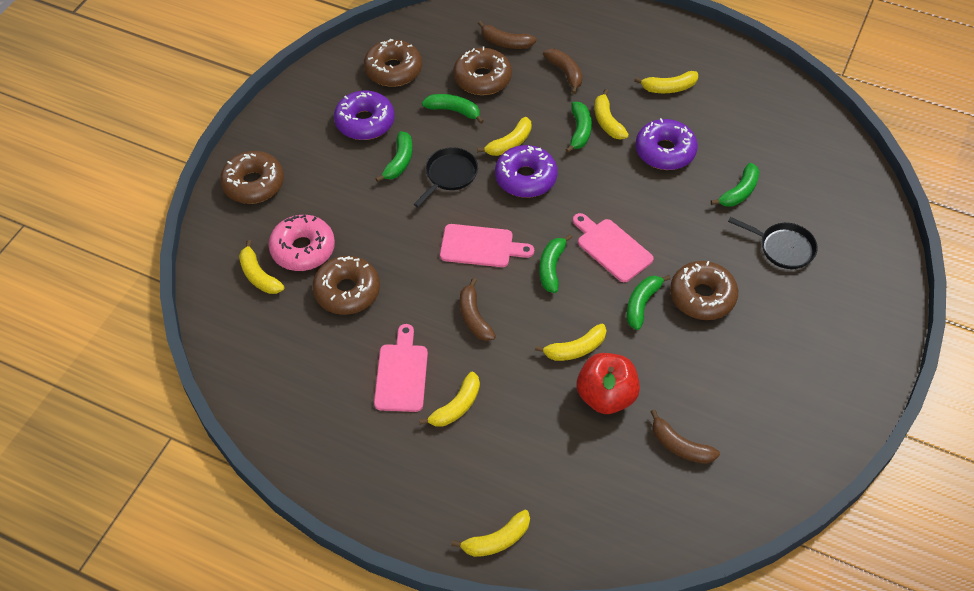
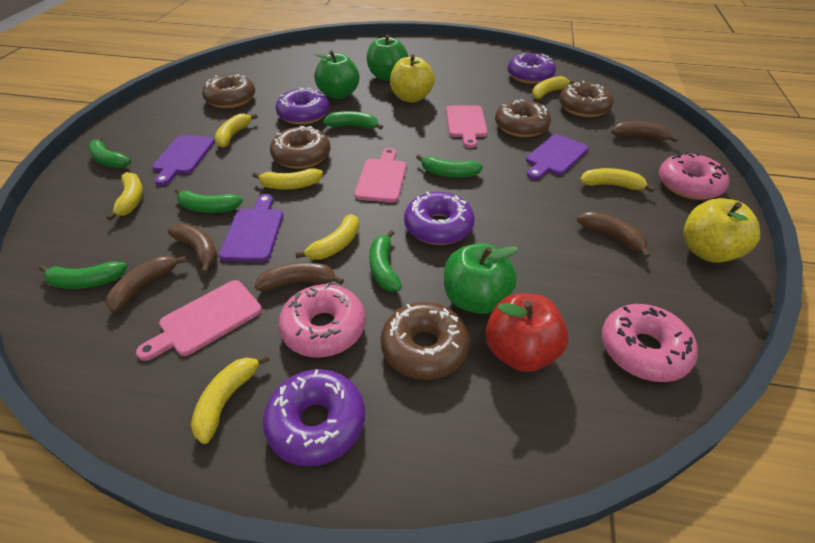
black pan: 2 -> 0
brown banana: 4 -> 5
green apple: 0 -> 3
pink donut: 1 -> 3
purple cutting board: 0 -> 3
purple donut: 3 -> 4
yellow apple: 0 -> 2

